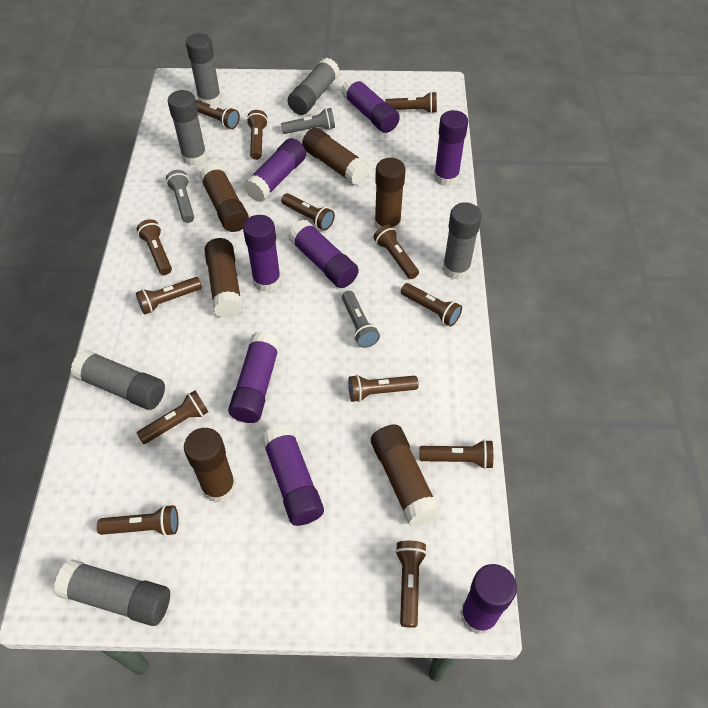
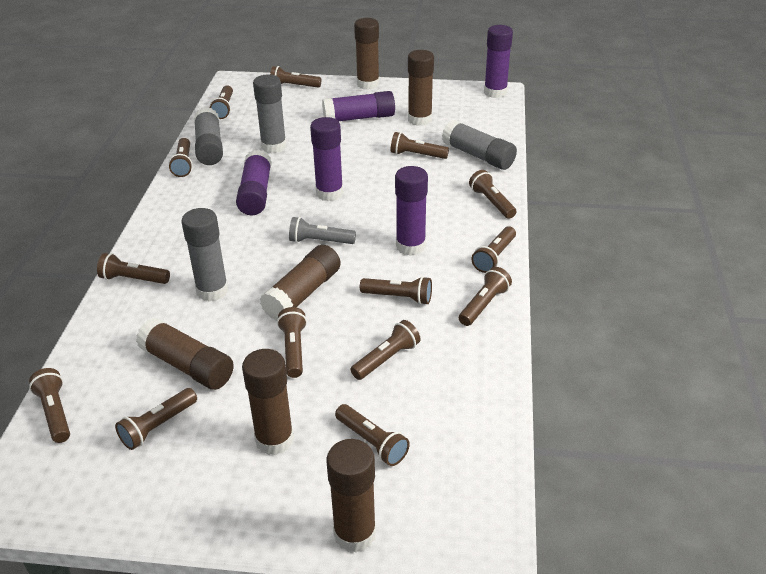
brown flashlight: 13 -> 14
grey flashlight: 3 -> 1
grey glue stick: 6 -> 4
purple glue stick: 8 -> 5

